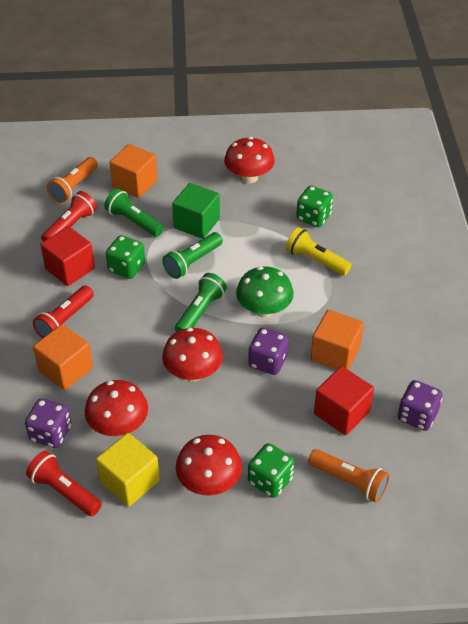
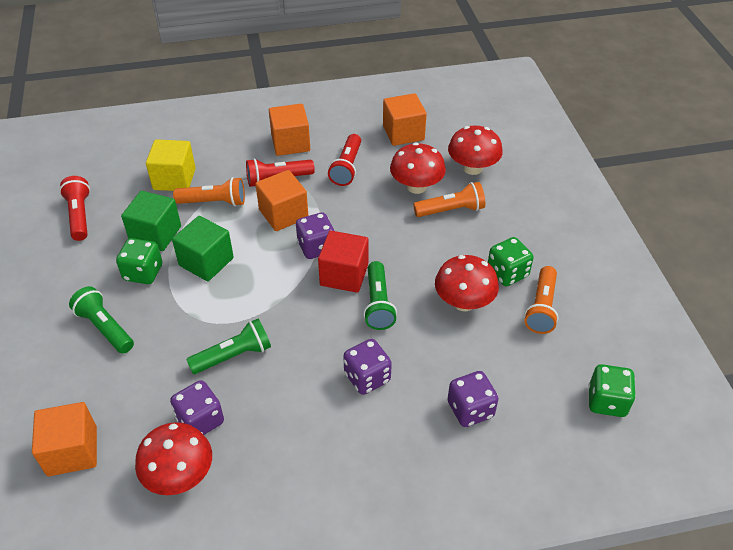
green cube: 1 -> 2
green mushroom: 1 -> 0
orange cube: 3 -> 4
orange flashlight: 2 -> 3
purple dice: 3 -> 4
red cube: 2 -> 1
yellow flashlight: 1 -> 0

